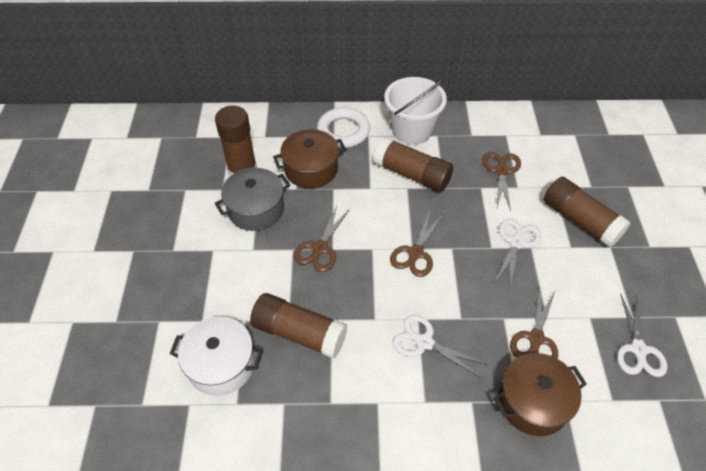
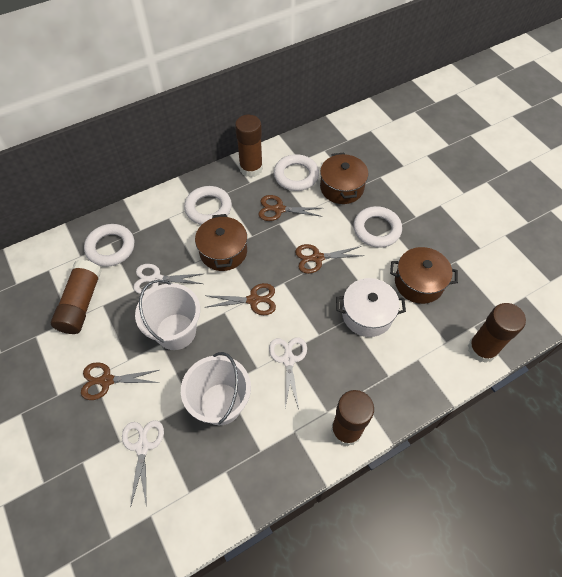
brown pot: 2 -> 3
grey pot: 1 -> 0
white bucket: 1 -> 2
white ring: 1 -> 4

